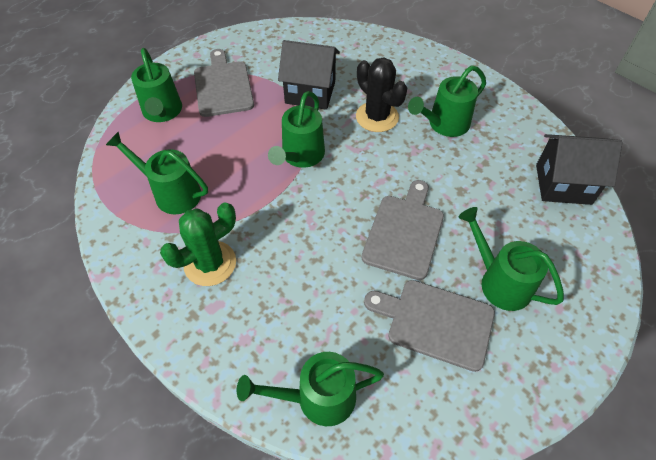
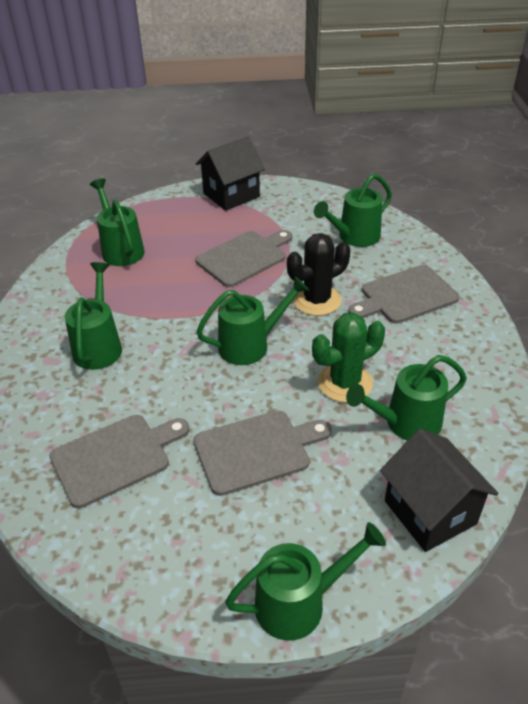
grey cutting board: 3 -> 4

